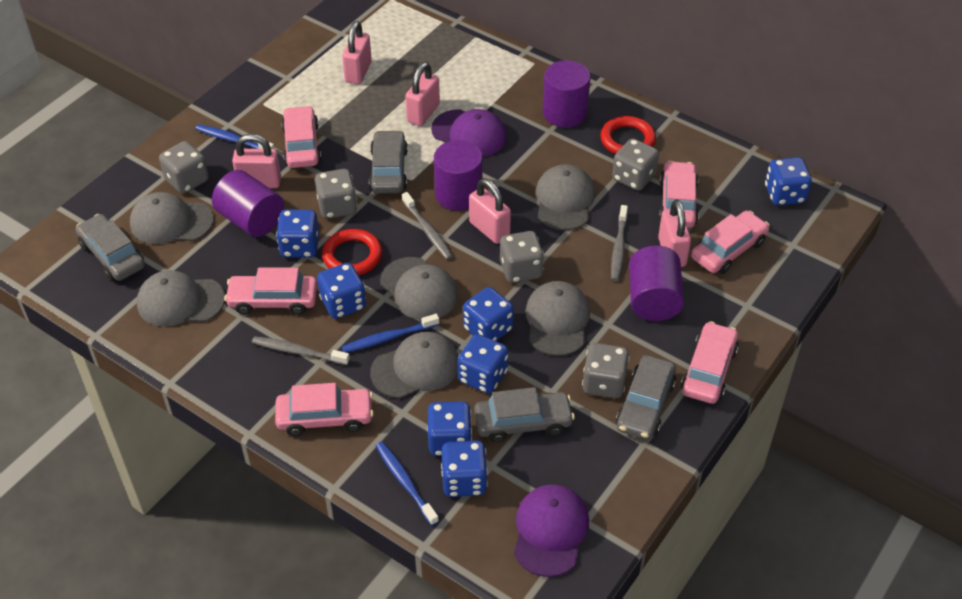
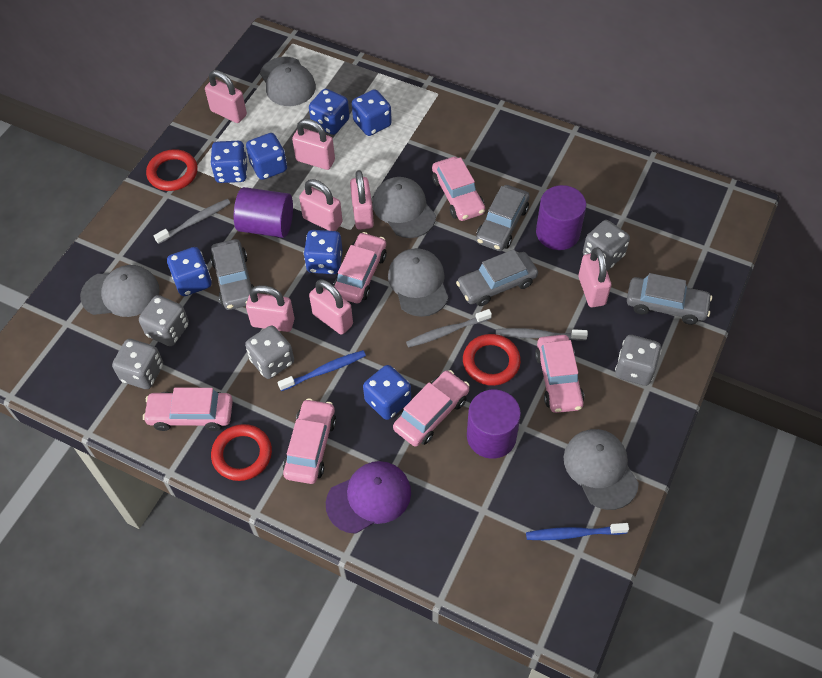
blue toothbrush: 3 -> 2
grey cap: 6 -> 5
pink padlock: 5 -> 7
purple cap: 2 -> 1
purple cylinder: 4 -> 3
red ring: 2 -> 3

